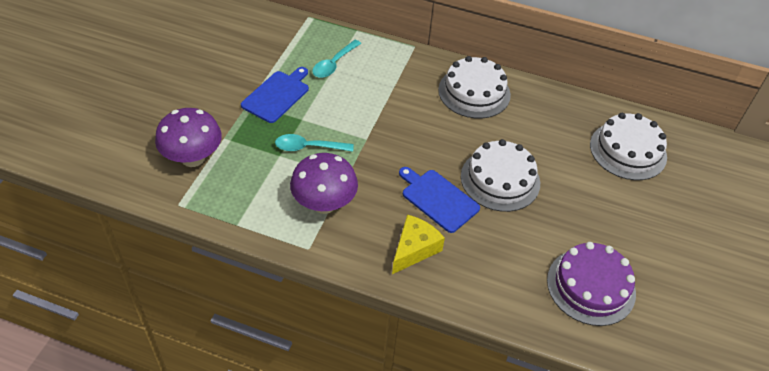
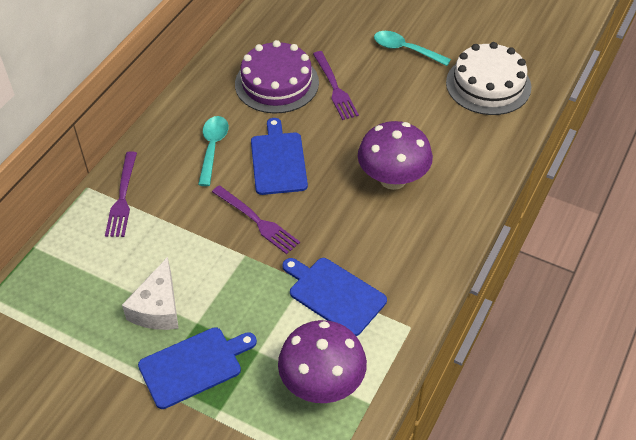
blue cutting board: 2 -> 3
purple fork: 0 -> 3
white cake: 3 -> 1
white cheese: 0 -> 1
yellow cheese: 1 -> 0

